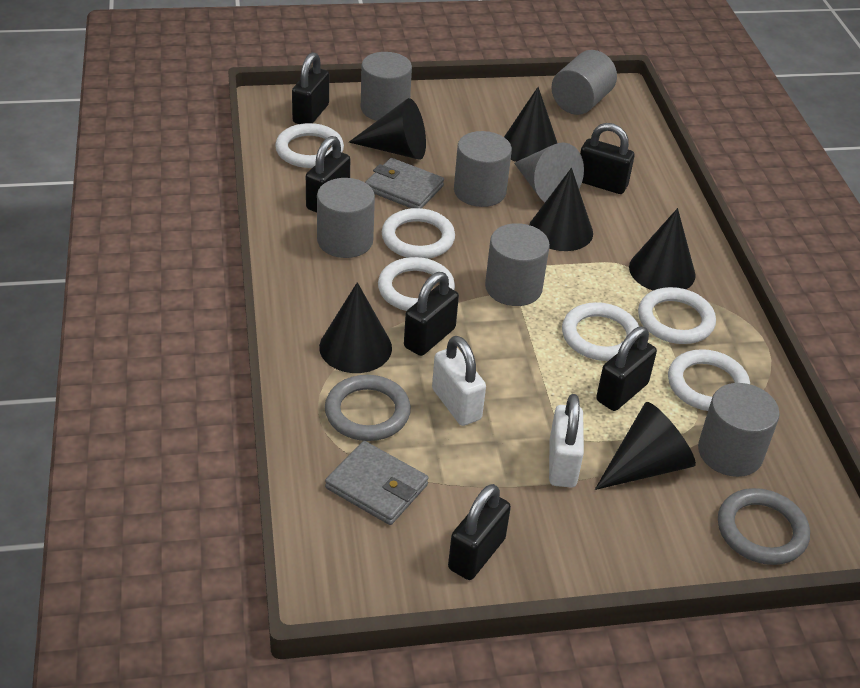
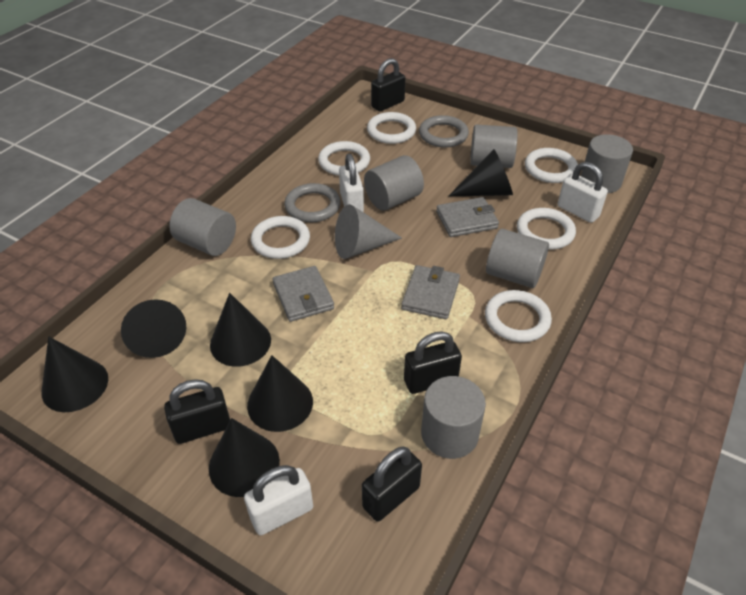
black padlock: 6 -> 4
grey wallet: 2 -> 3
white padlock: 2 -> 3

